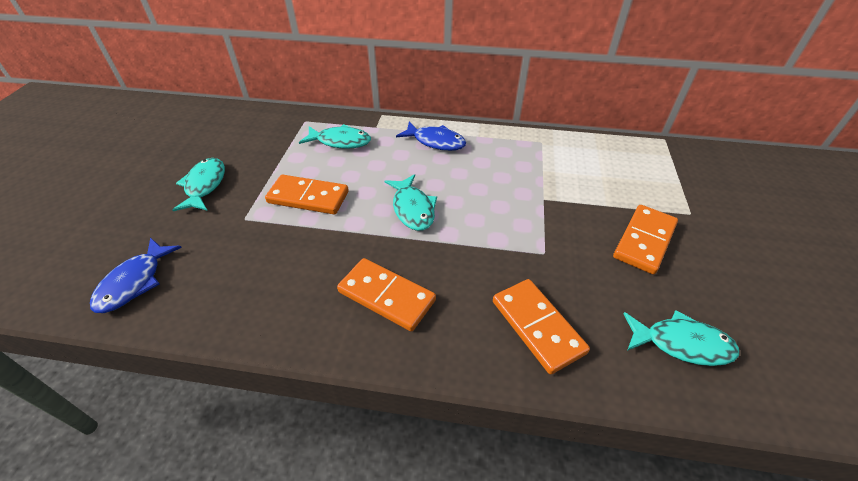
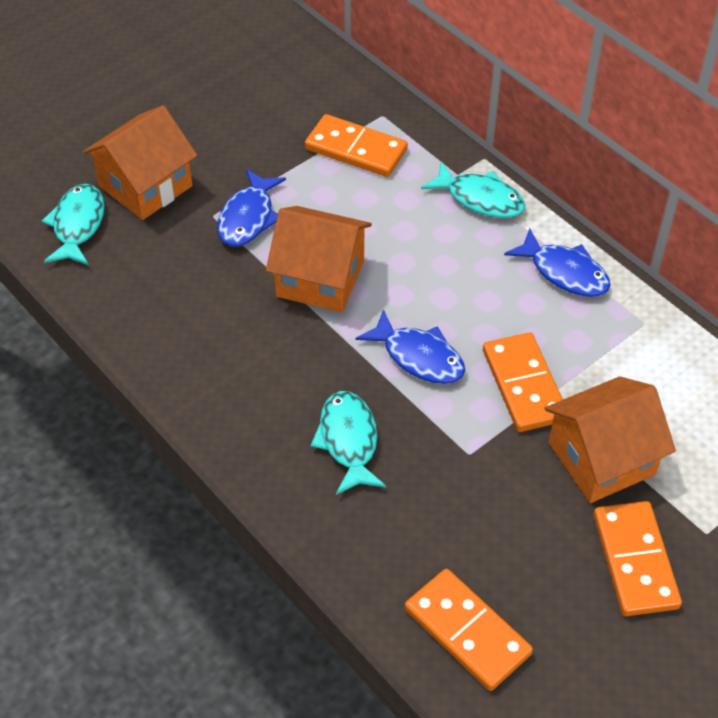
blue fish: 2 -> 3
orange house: 0 -> 3
turquoise fish: 4 -> 3

